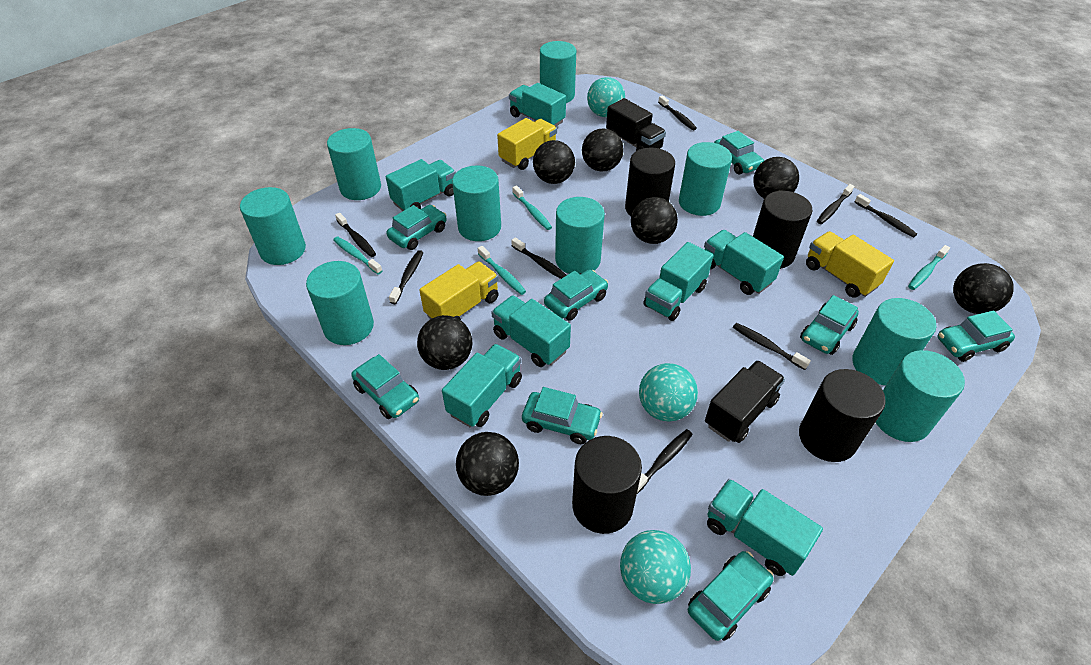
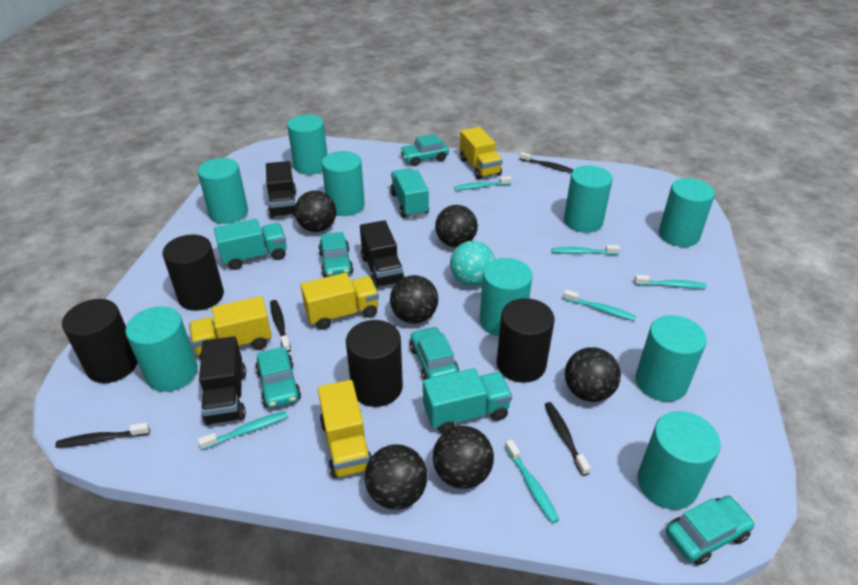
black ball: 7 -> 6
black toothbrush: 8 -> 4
black truck: 2 -> 3
turquoise ball: 3 -> 1
turquoise car: 8 -> 5
turquoise toothbrush: 4 -> 6
turquoise truck: 7 -> 3
yellow truck: 3 -> 4

